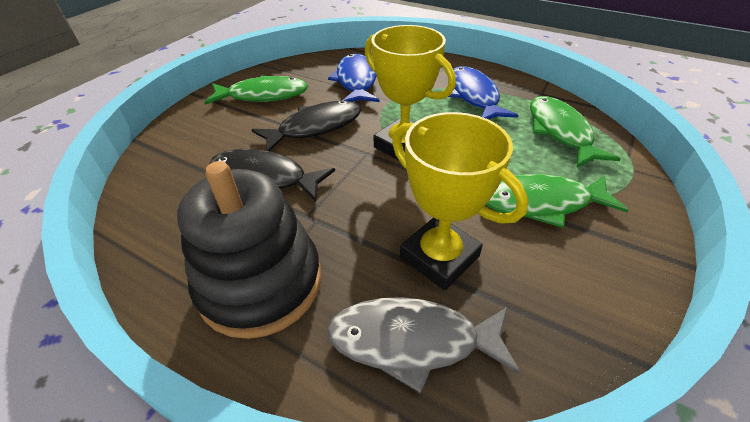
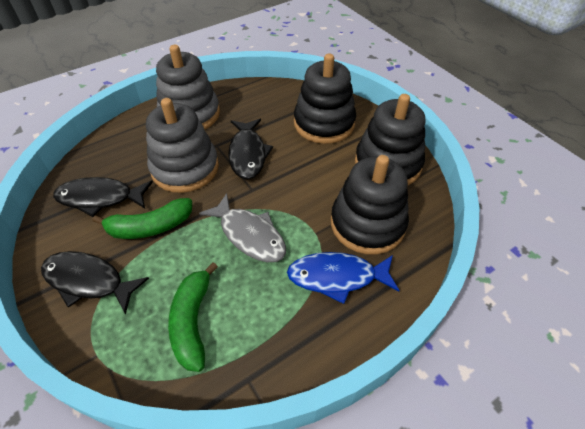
black fish: 2 -> 3
black stacking toy: 1 -> 3
blue fish: 2 -> 1
green banana: 0 -> 2
green fish: 3 -> 0
grey stacking toy: 0 -> 2
yellow trophy: 2 -> 0

